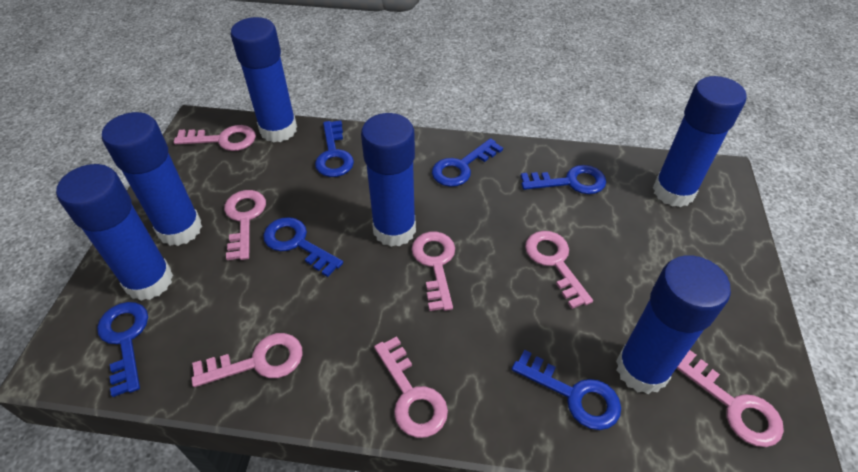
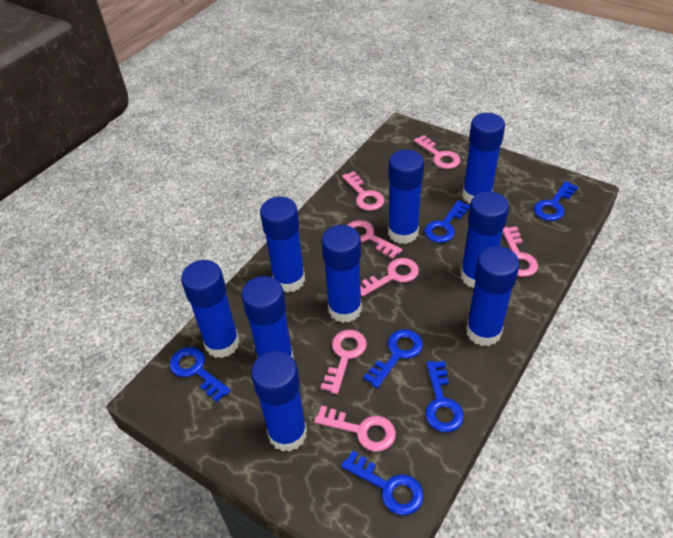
blue glue stick: 6 -> 9

